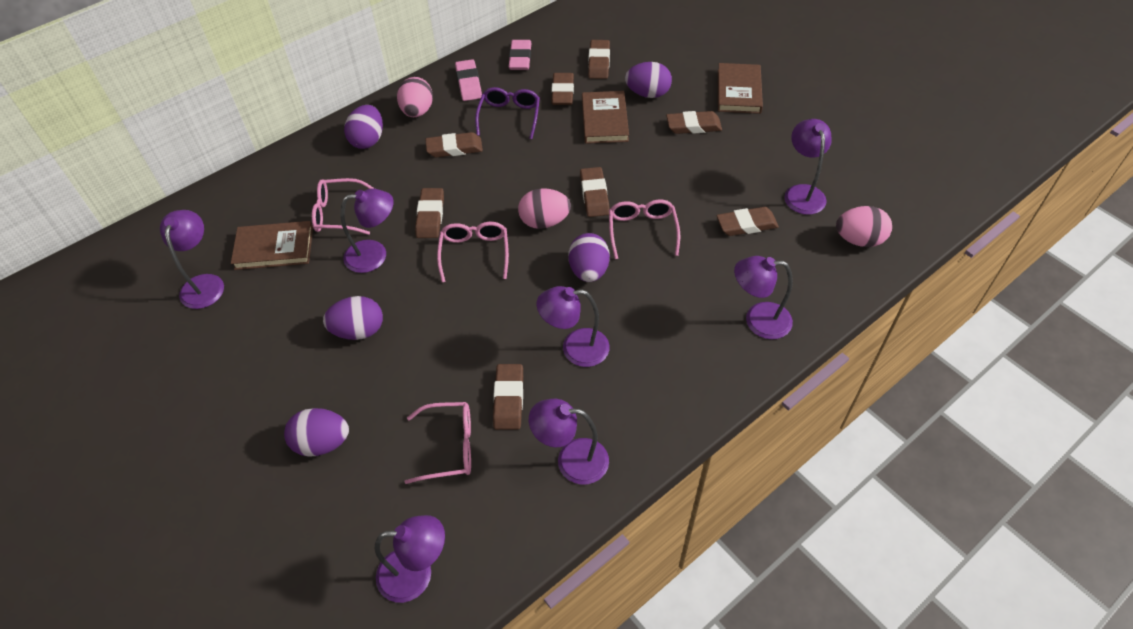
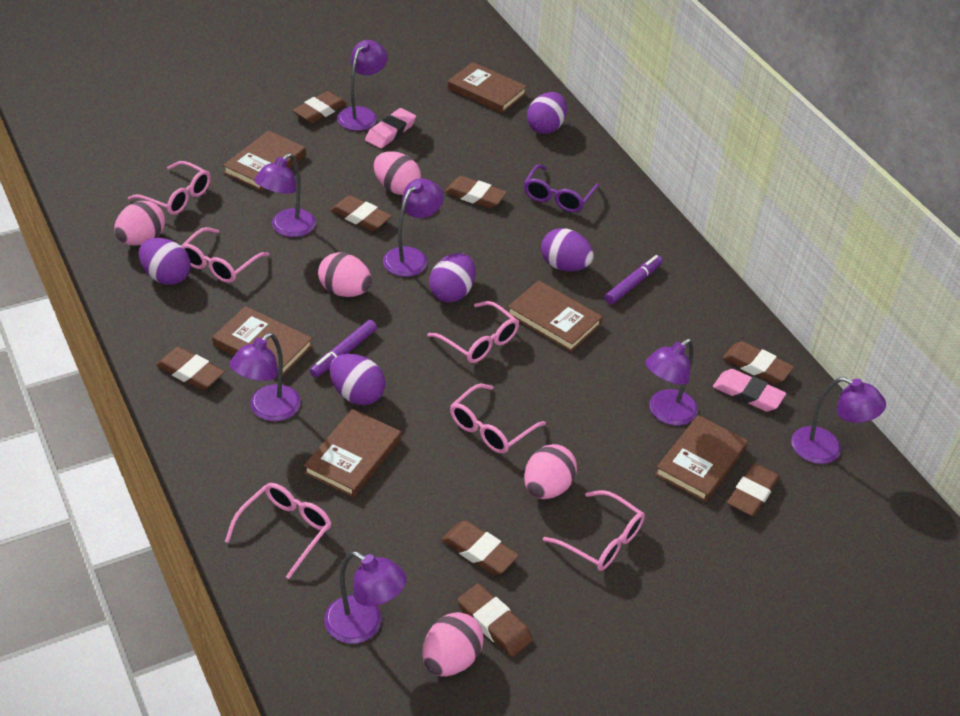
brown book: 3 -> 6
pink egg: 3 -> 5
pink glasses: 4 -> 6
purple marker: 0 -> 2

